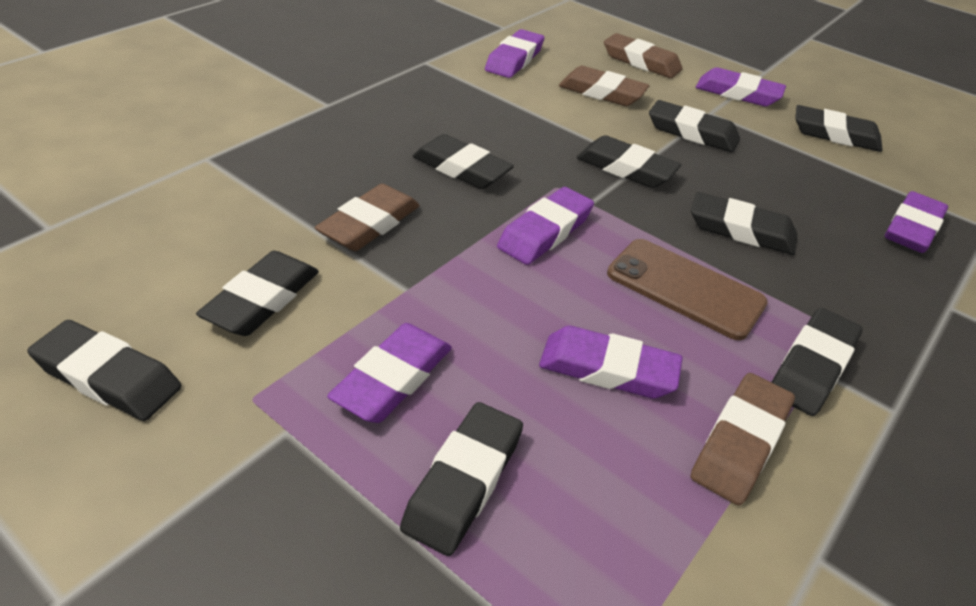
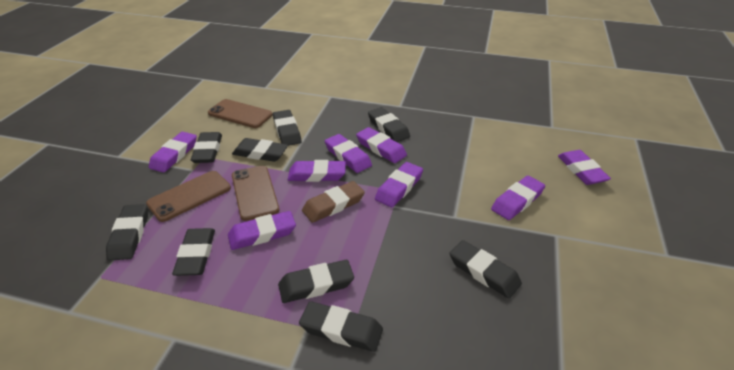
brown eraser: 4 -> 1
brown phone: 1 -> 3
purple eraser: 6 -> 8

